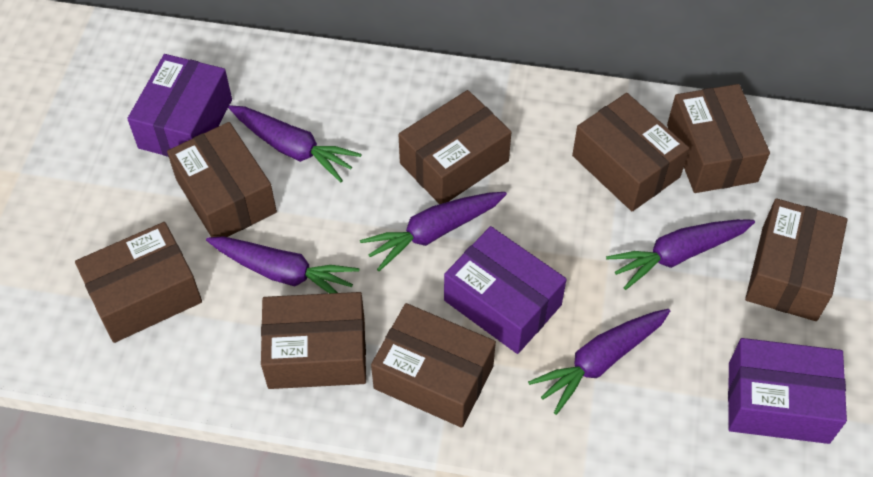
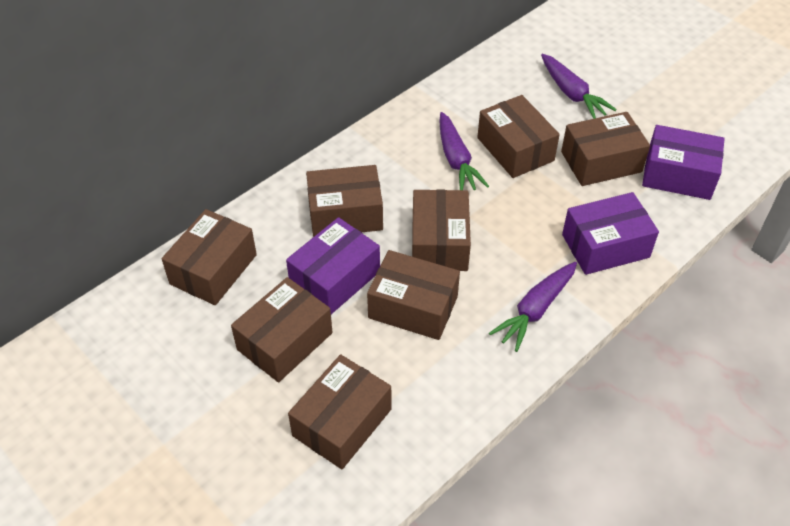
purple carrot: 5 -> 3

